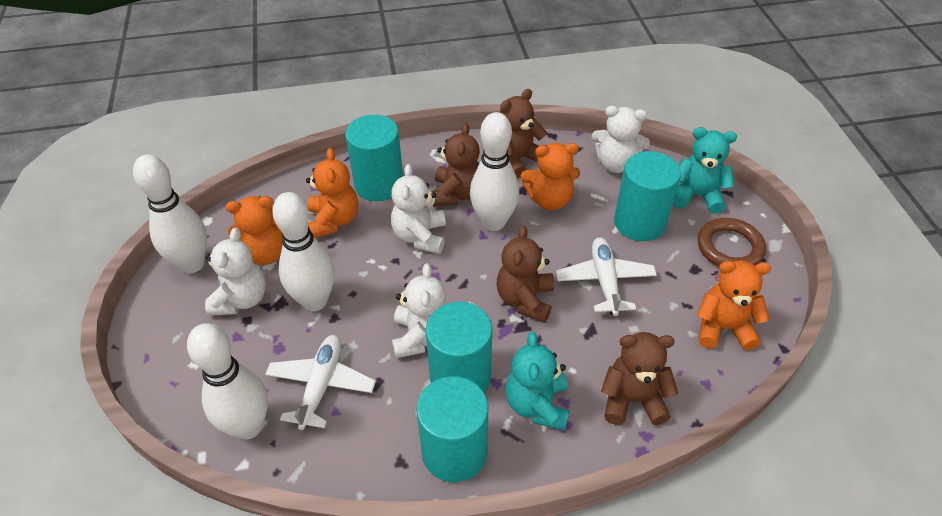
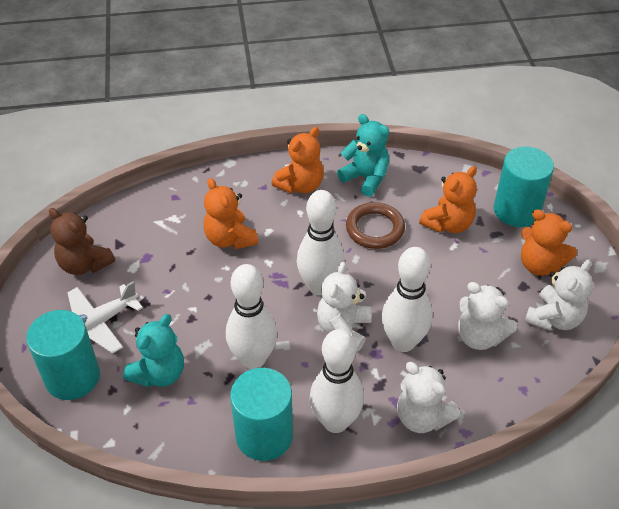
brown teddy bear: 4 -> 1
turquoise cylinder: 4 -> 3
white plane: 2 -> 1

